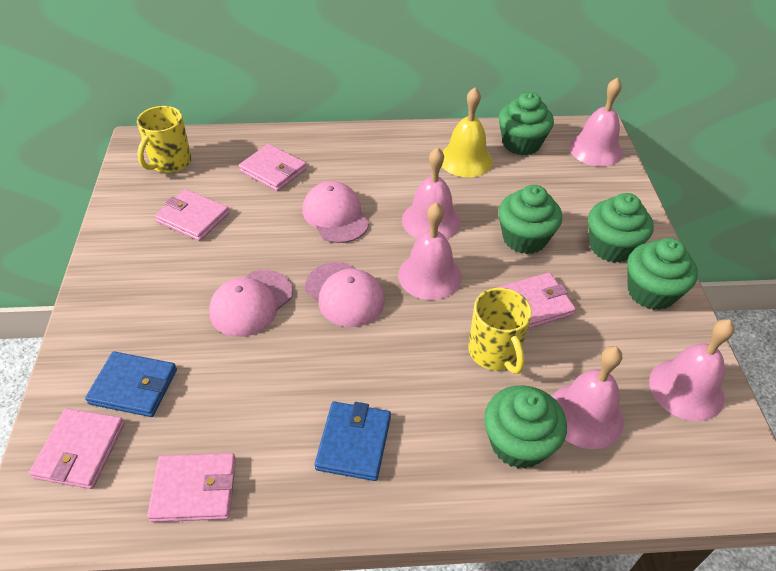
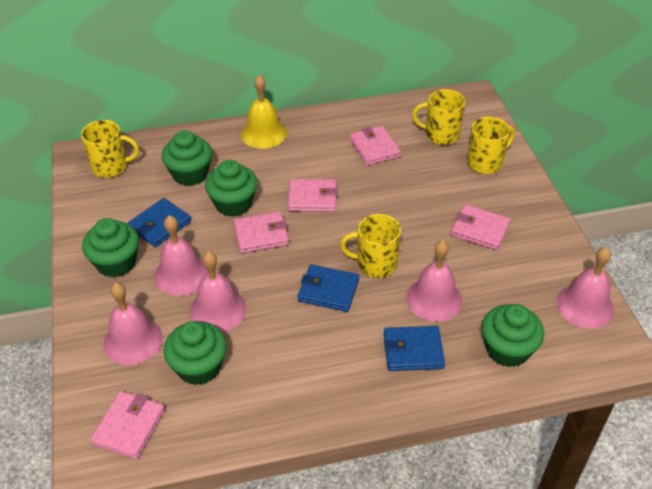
blue wallet: 2 -> 3
pink cap: 3 -> 0
yellow mug: 2 -> 4

